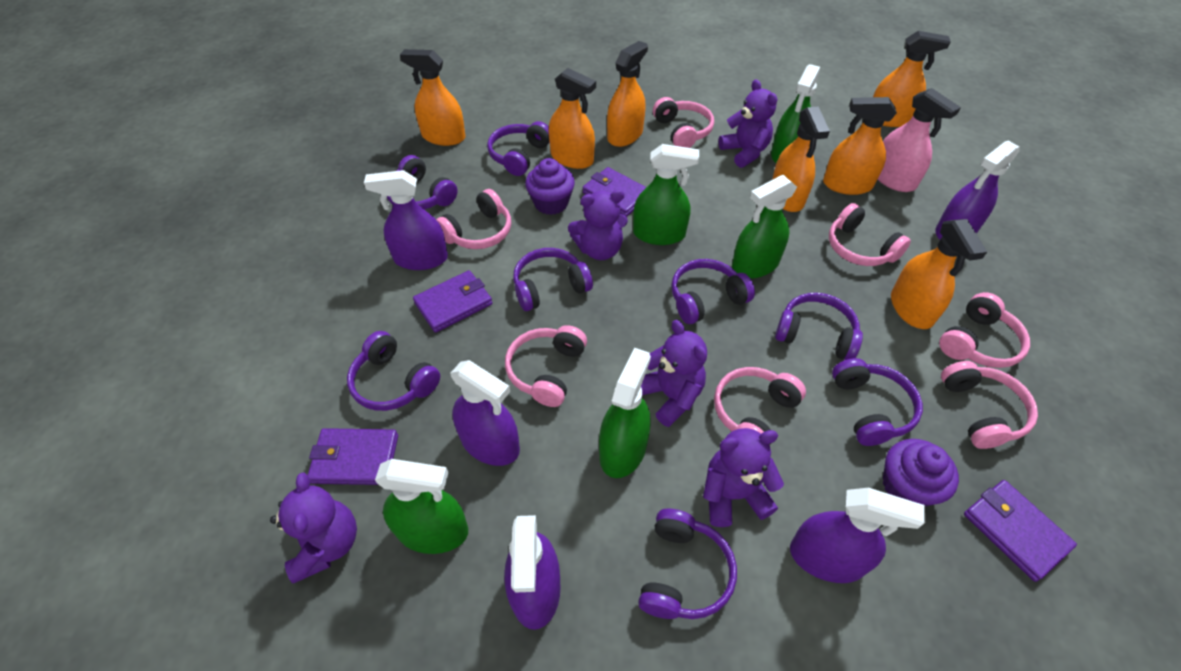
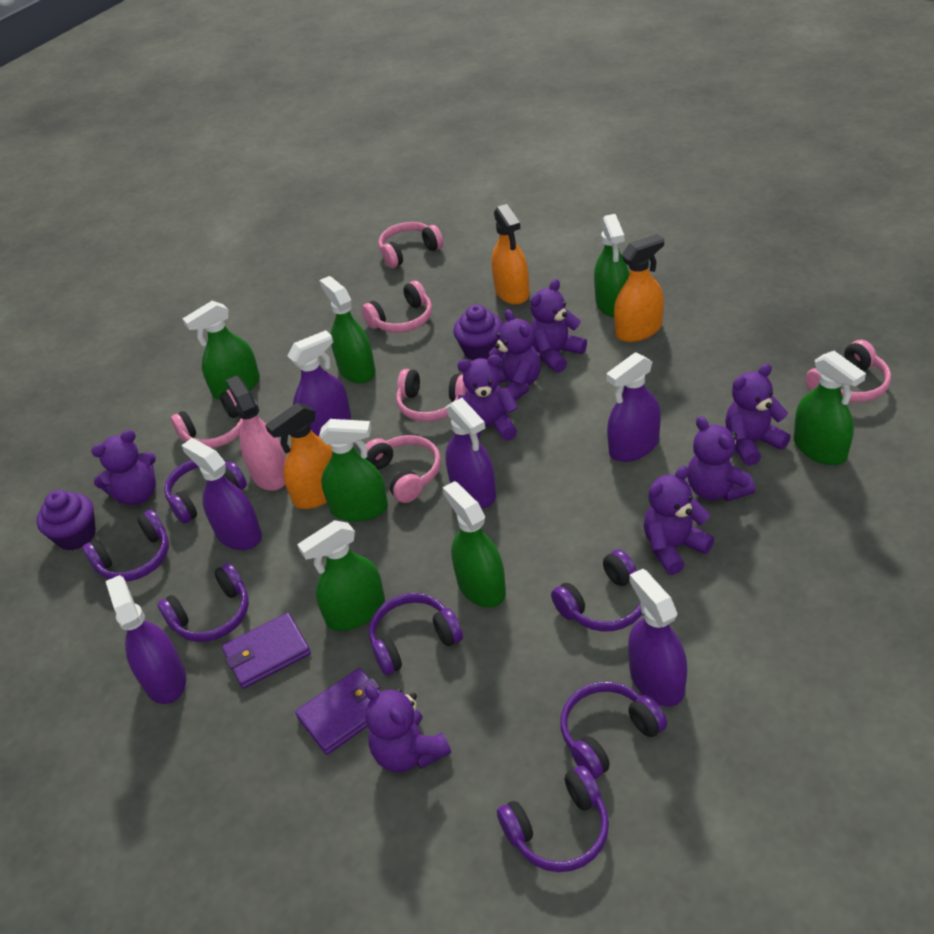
green spray bottle: 5 -> 7
orange spray bottle: 7 -> 3
pink headphones: 7 -> 6
purple headphones: 8 -> 7
purple spray bottle: 5 -> 6
purple teddy bear: 5 -> 8
purple wallet: 4 -> 2

